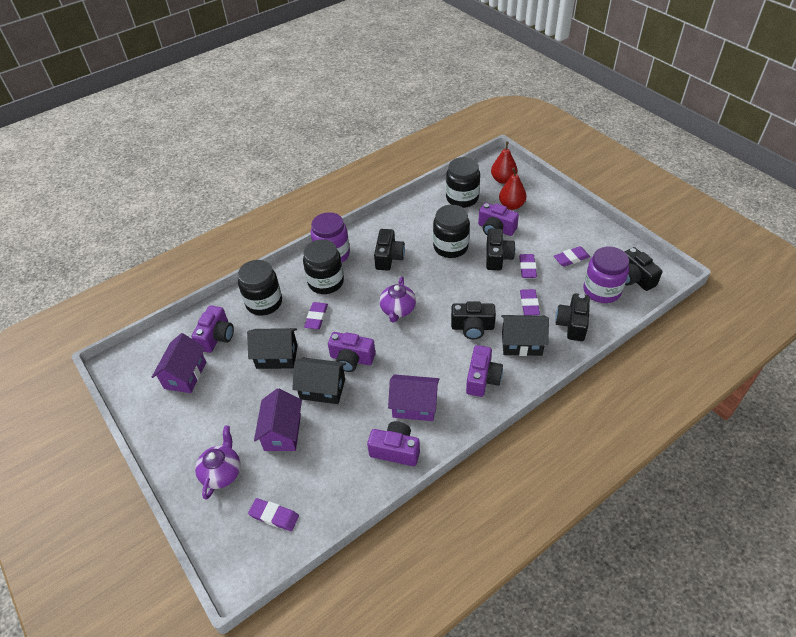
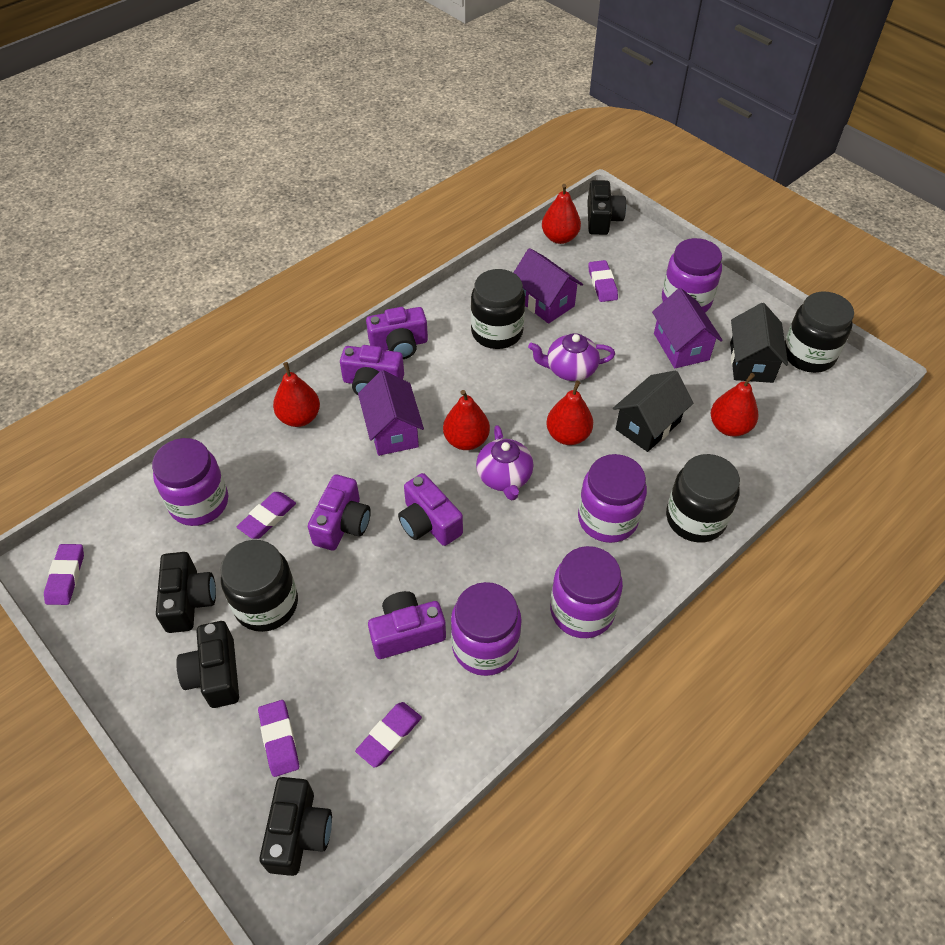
black camera: 5 -> 4
black house: 3 -> 2
purple jar: 2 -> 5
red pear: 2 -> 5

